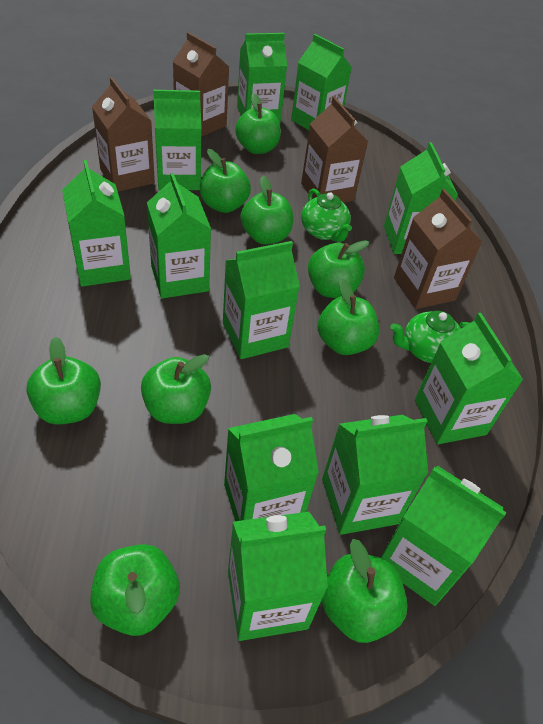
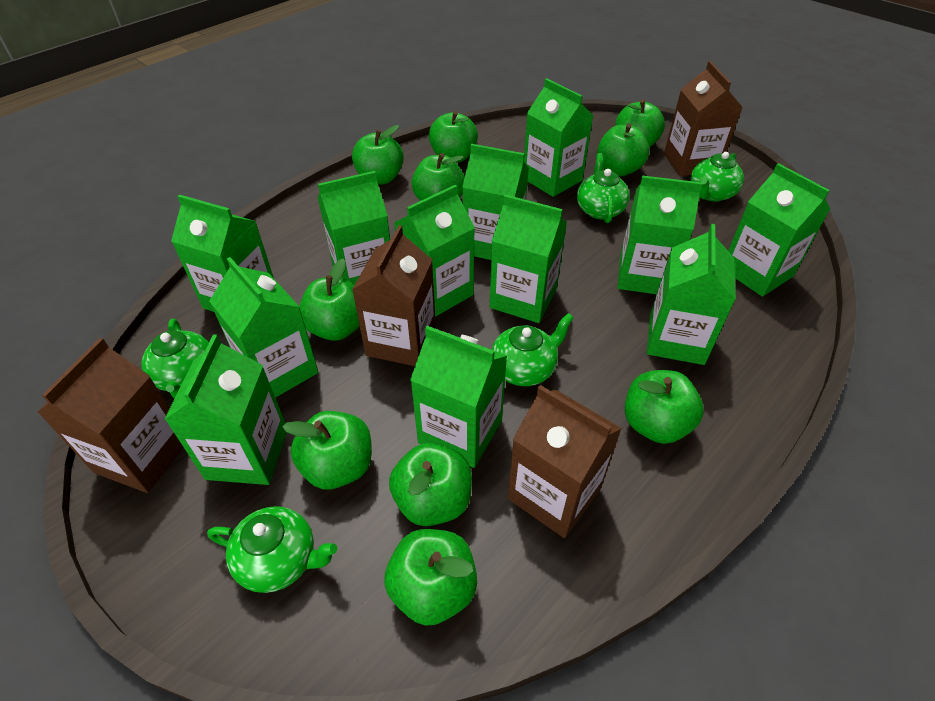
green apple: 9 -> 10
green teapot: 2 -> 5

